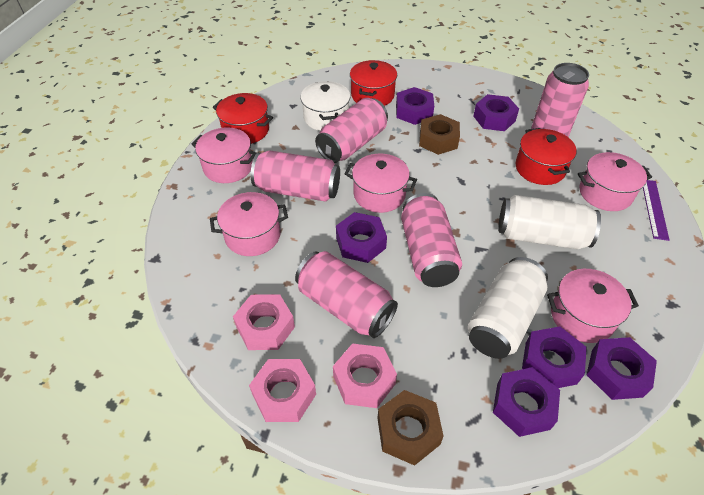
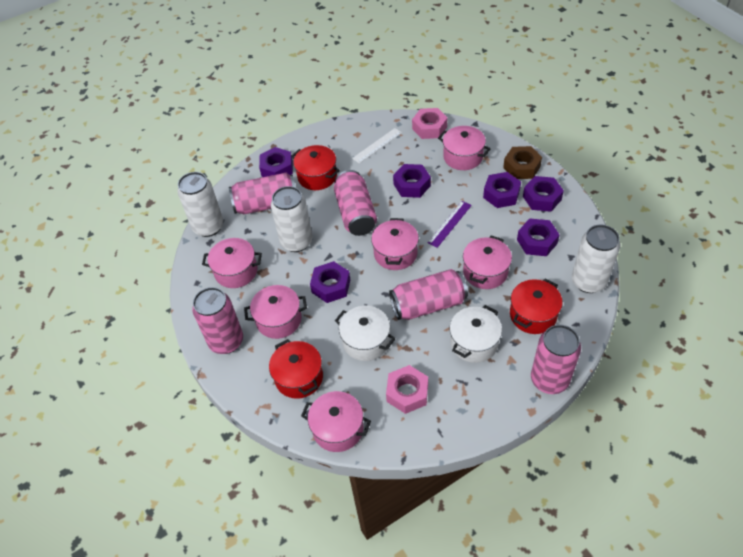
brown nut: 2 -> 1
pink nut: 3 -> 2
pink pot: 5 -> 6
white can: 2 -> 3
white pot: 1 -> 2
white ruler: 0 -> 1

